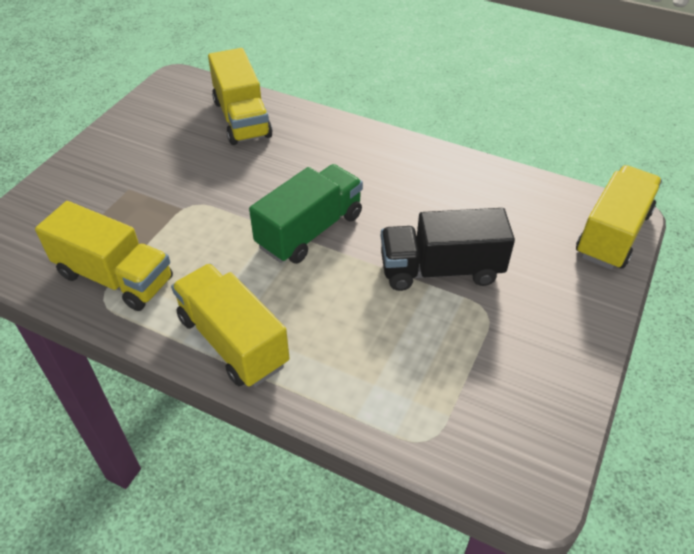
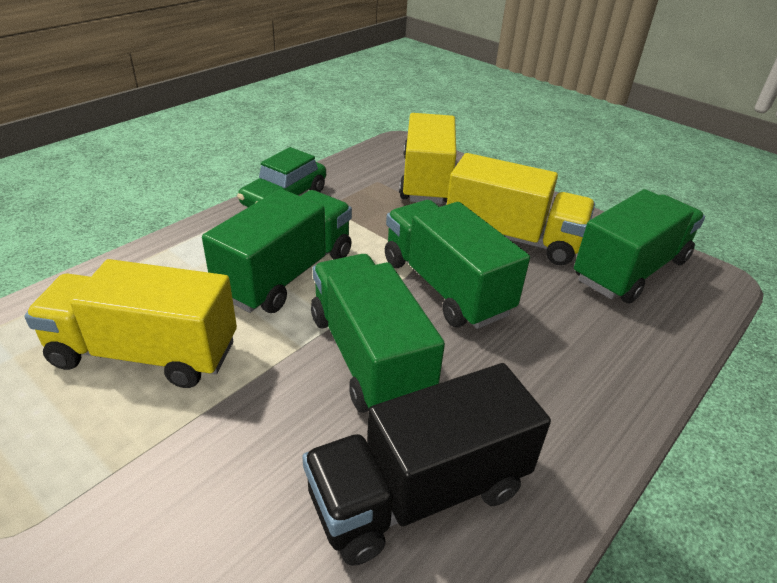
green car: 0 -> 1
green truck: 1 -> 4
yellow truck: 4 -> 3

